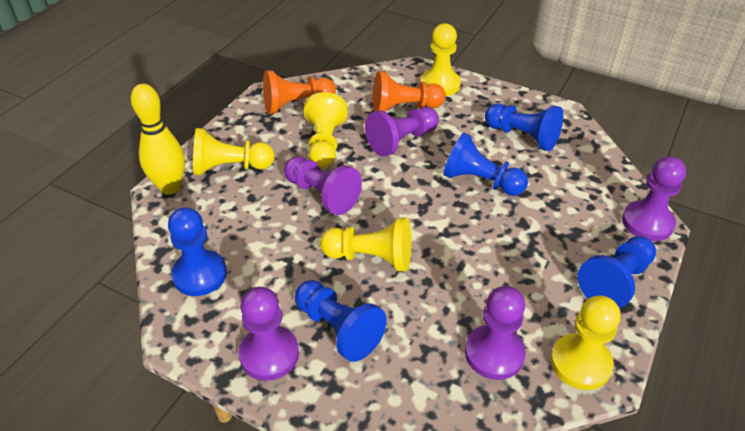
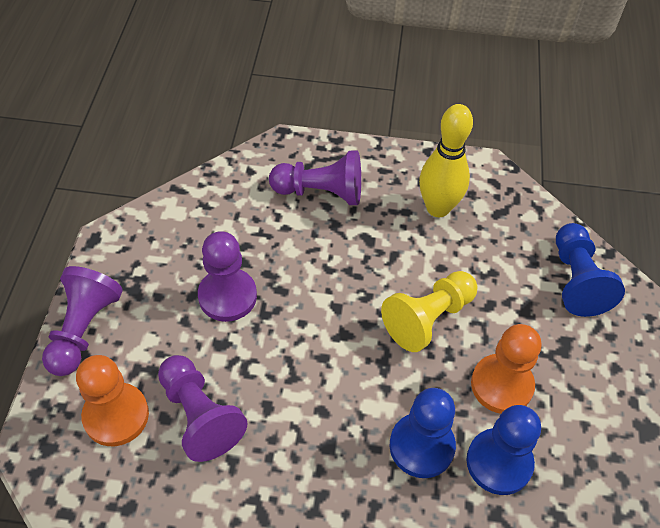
blue pawn: 5 -> 3
purple pawn: 5 -> 4
yellow pawn: 5 -> 1

